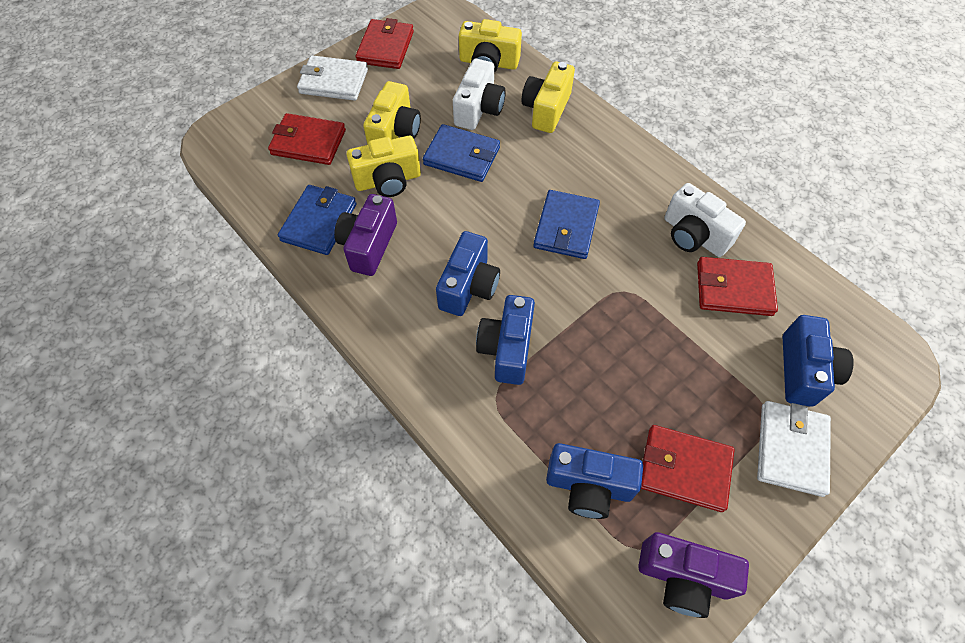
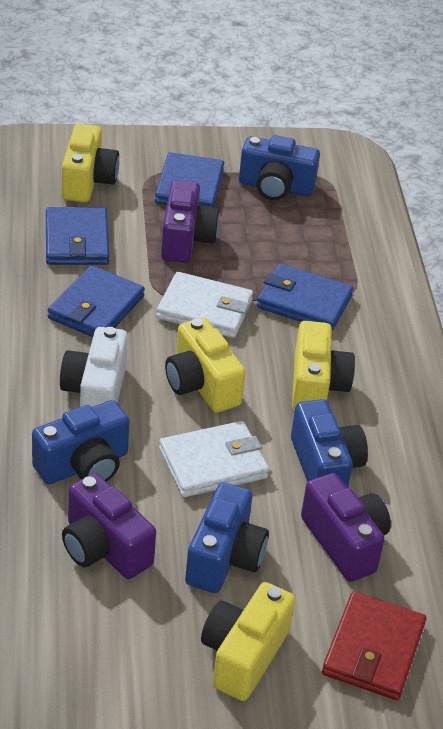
blue wallet: 3 -> 4
purple camera: 2 -> 3
red wallet: 4 -> 1
white camera: 2 -> 1

